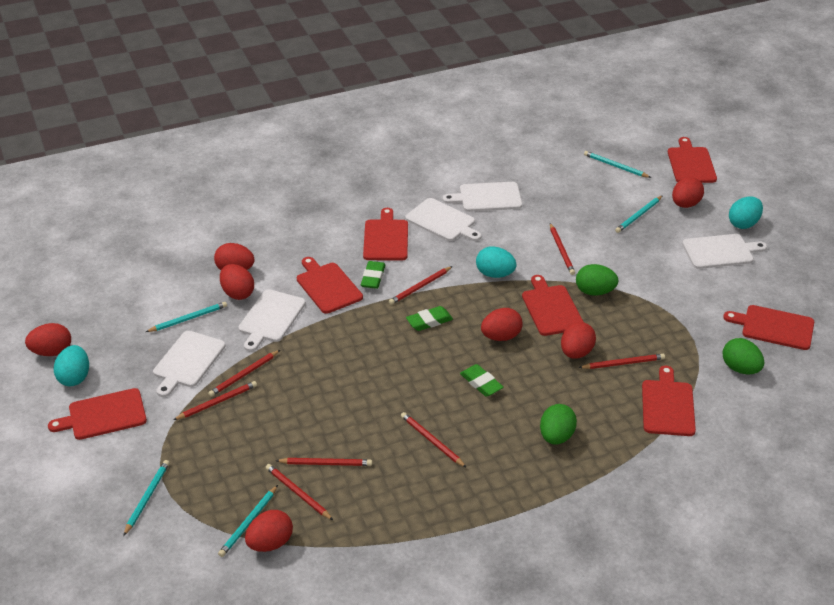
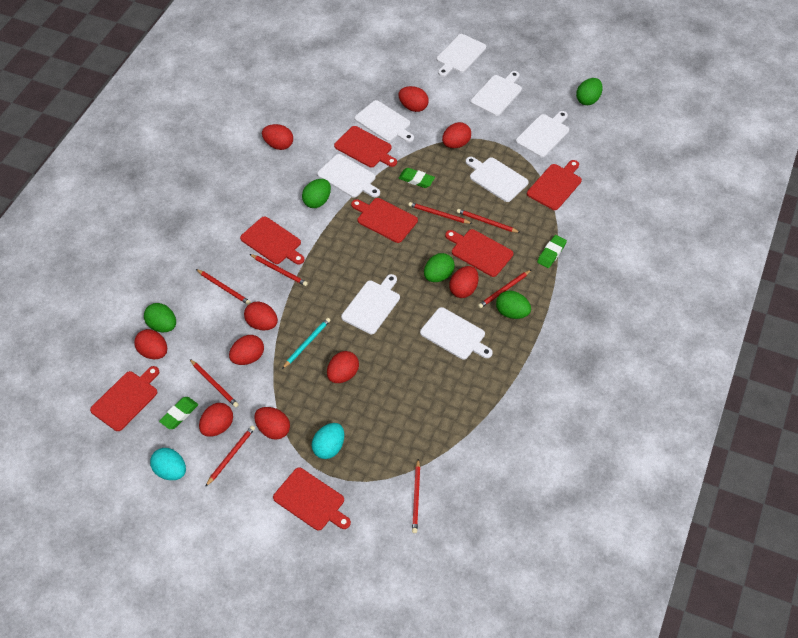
green egg: 3 -> 5
red egg: 7 -> 10
turquoise egg: 3 -> 2
turquoise pencil: 5 -> 1
white cutting board: 5 -> 8

